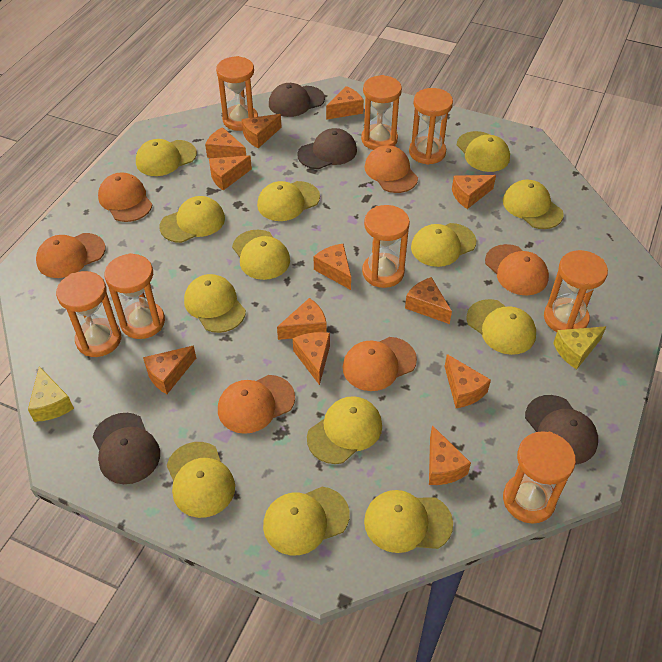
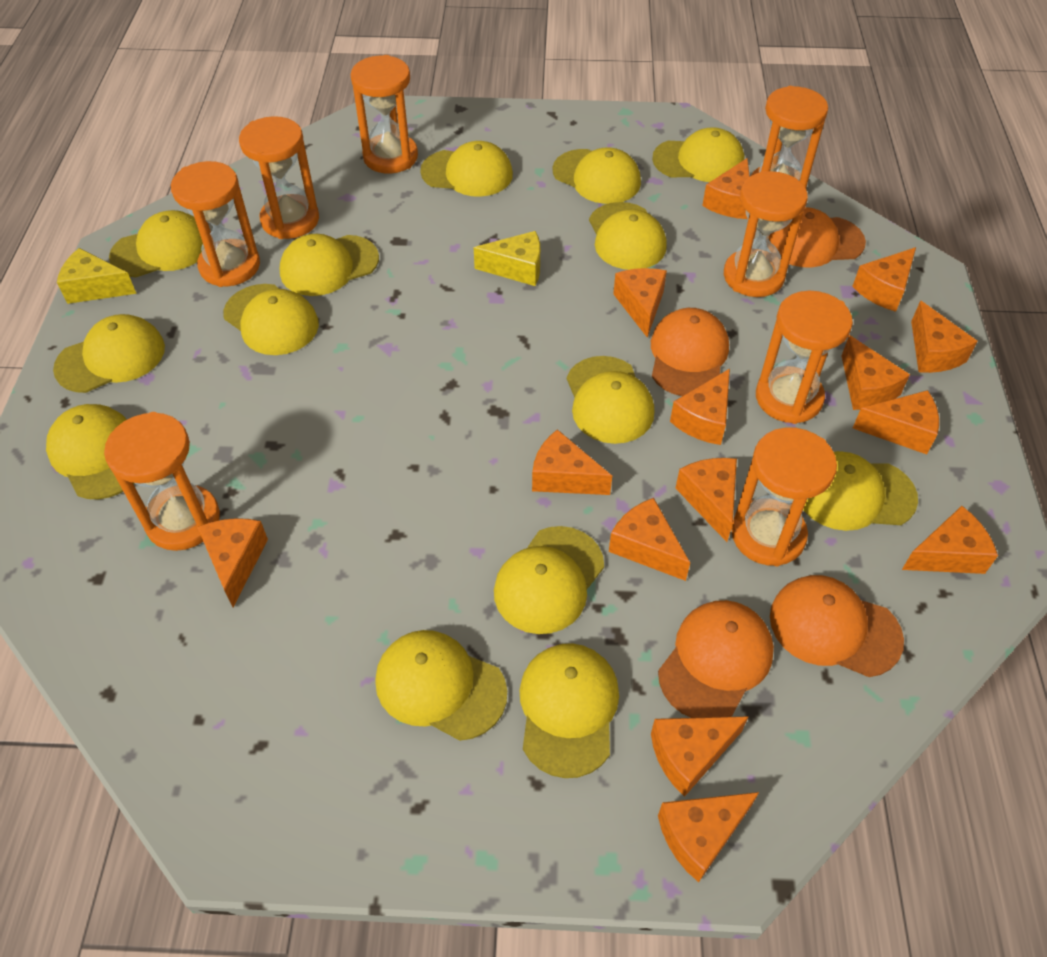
brown cap: 4 -> 0
orange cap: 6 -> 4
orange cheese: 12 -> 14
yellow cap: 13 -> 14

